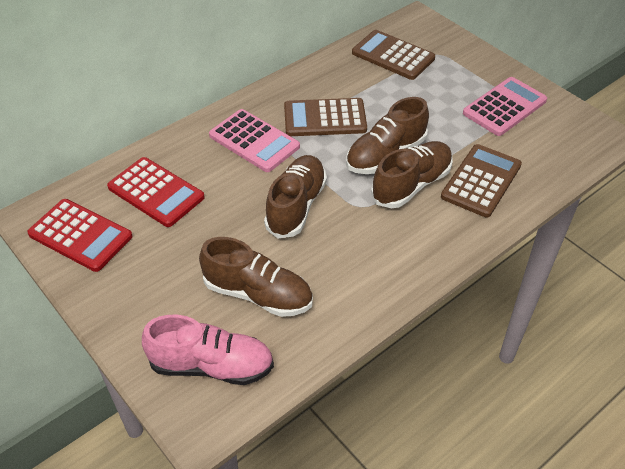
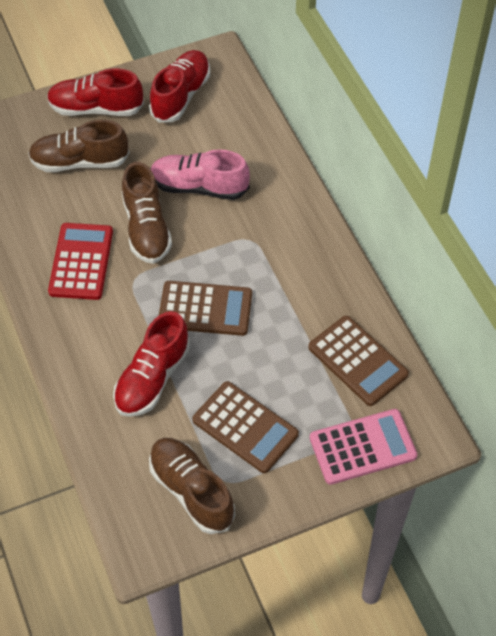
brown shoe: 4 -> 3
pink calculator: 2 -> 1
red calculator: 2 -> 1
red shoe: 0 -> 3

